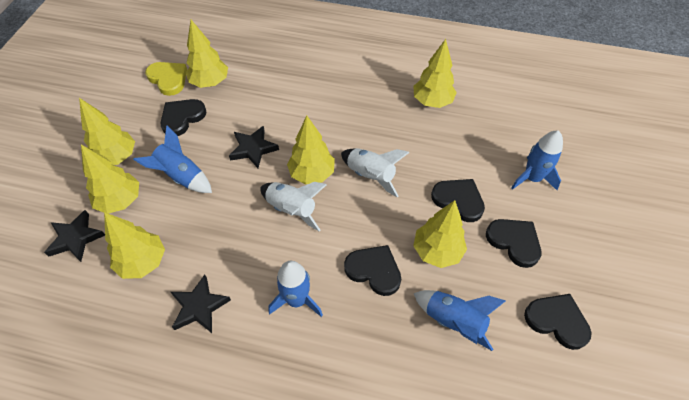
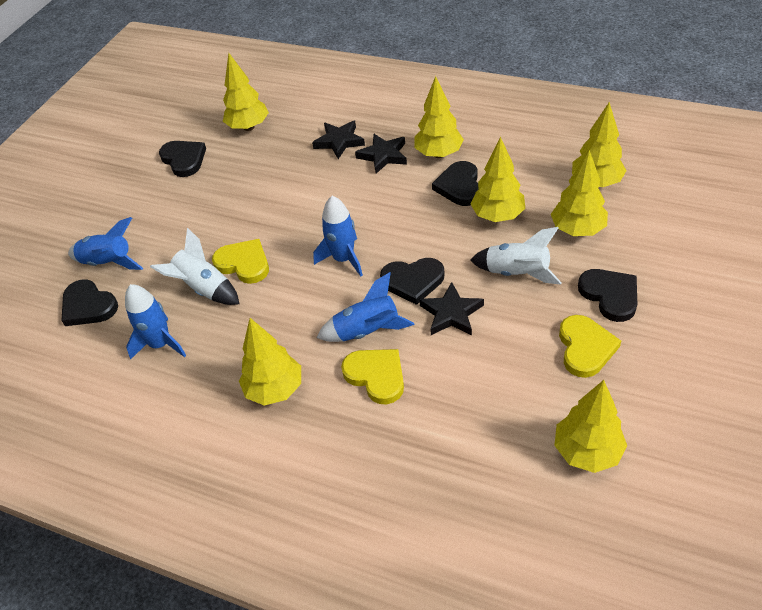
yellow heart: 1 -> 3

